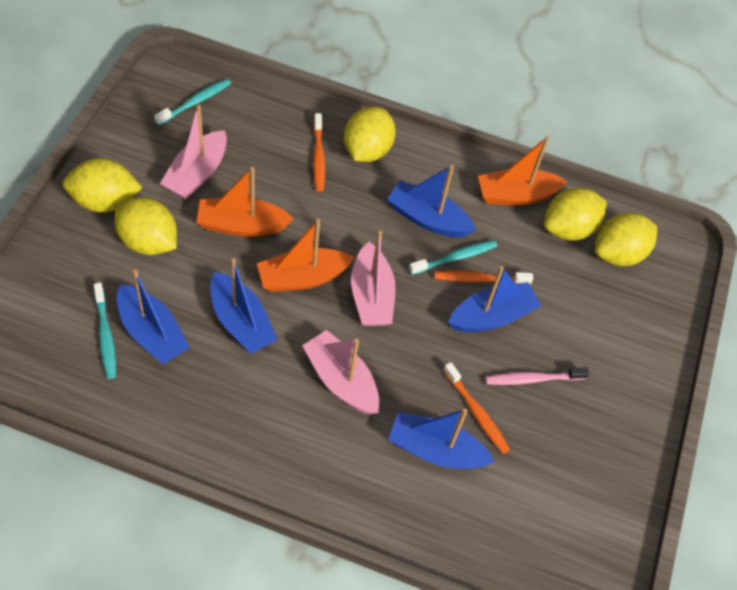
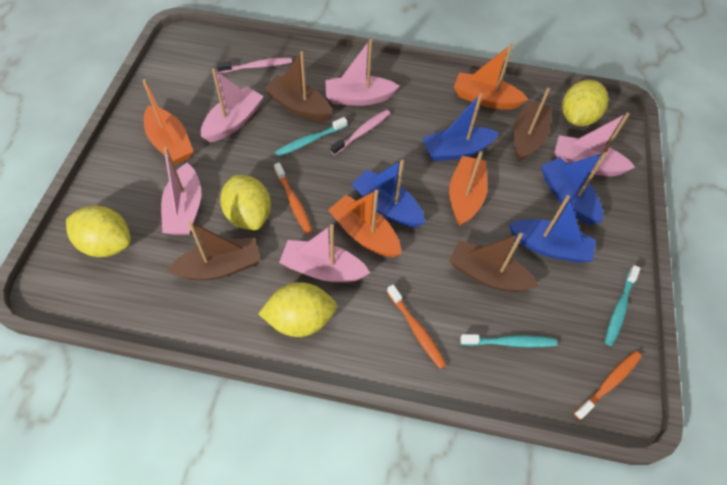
blue boat: 5 -> 4
brown boat: 0 -> 4
orange boat: 3 -> 4
pink boat: 3 -> 5
pink toothbrush: 1 -> 2
yellow lemon: 5 -> 4

